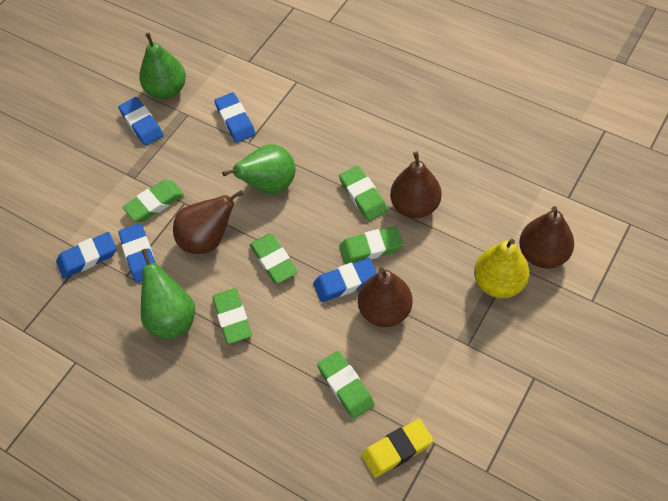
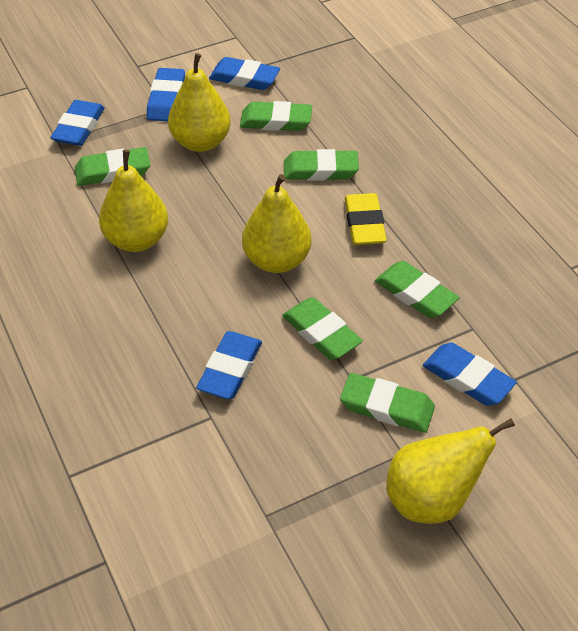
brown pear: 4 -> 0
green pear: 3 -> 0
yellow pear: 1 -> 4

